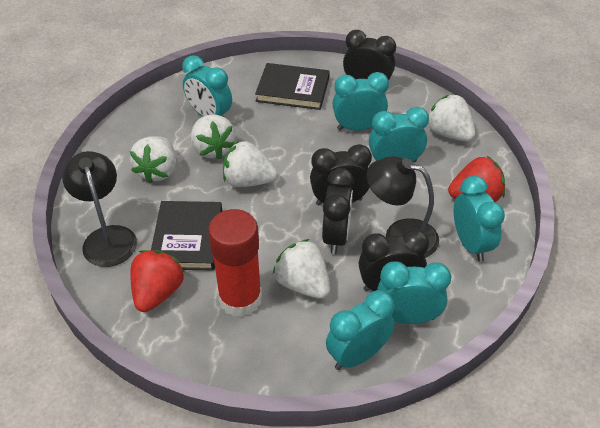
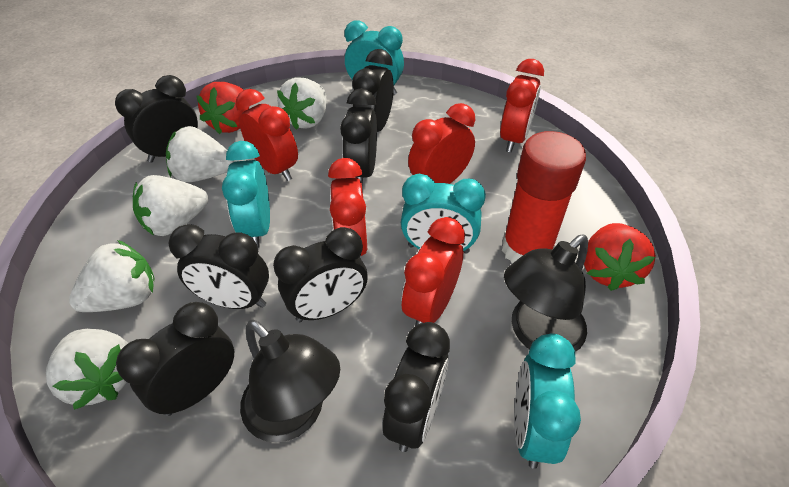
black book: 2 -> 0
black clock: 4 -> 7
red clock: 0 -> 5
turquoise clock: 6 -> 4

